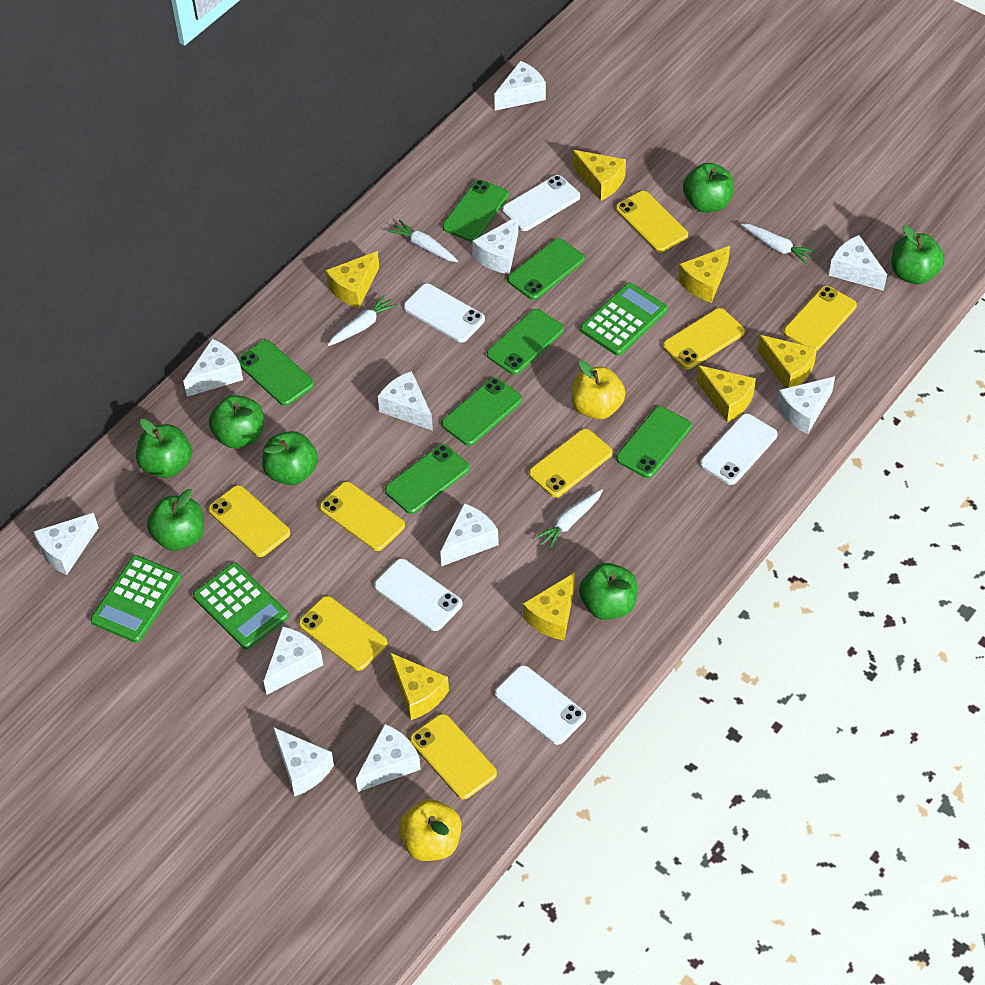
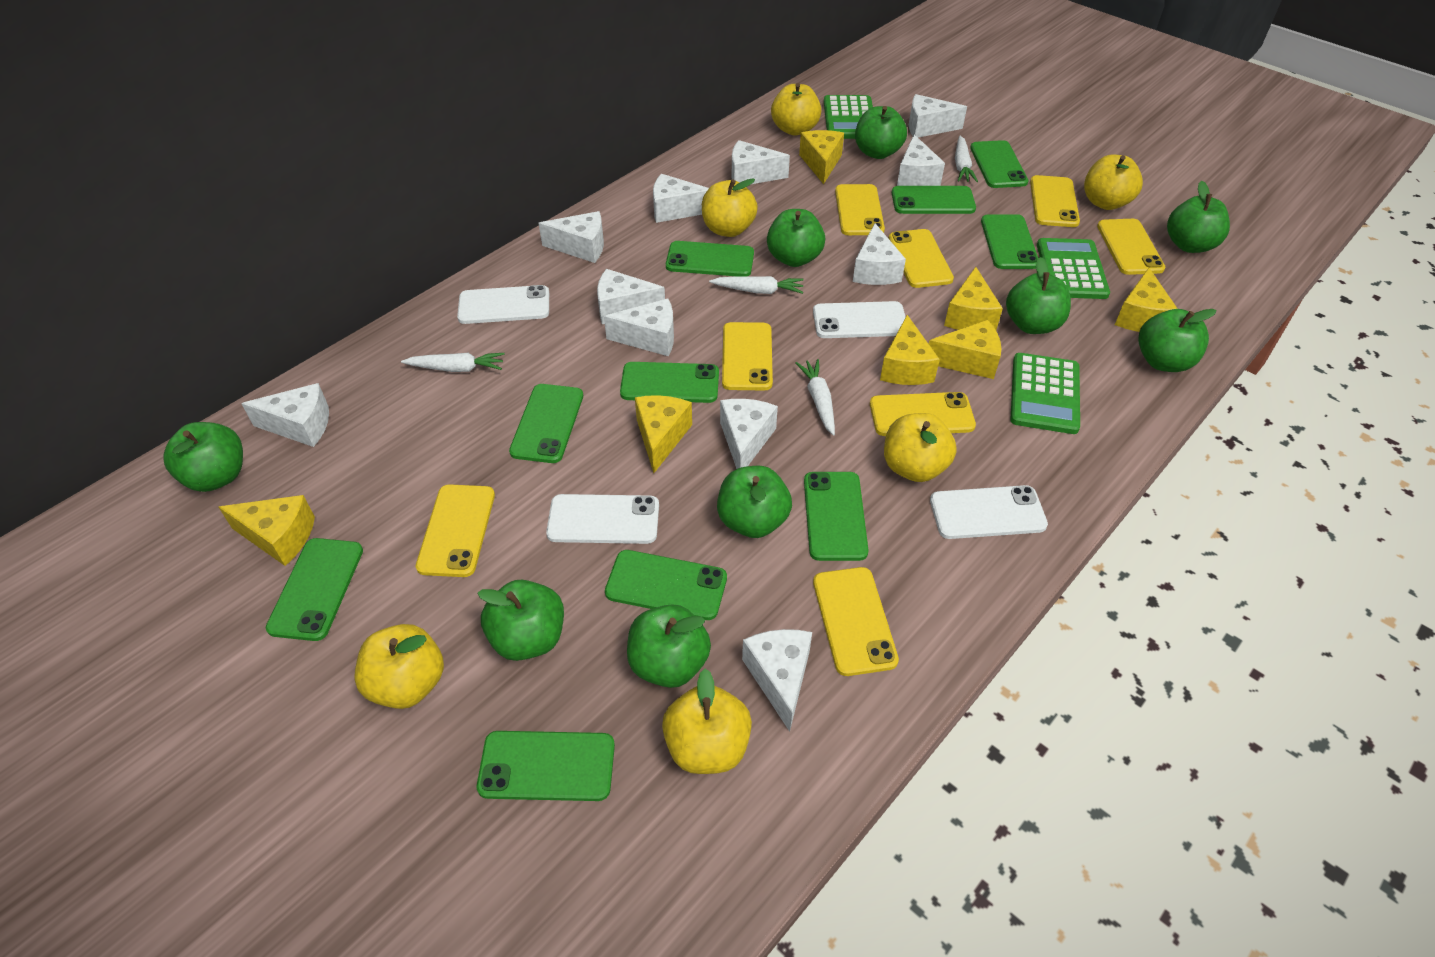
green apple: 7 -> 9
green phone: 7 -> 10
white phone: 5 -> 4
yellow apple: 2 -> 6

